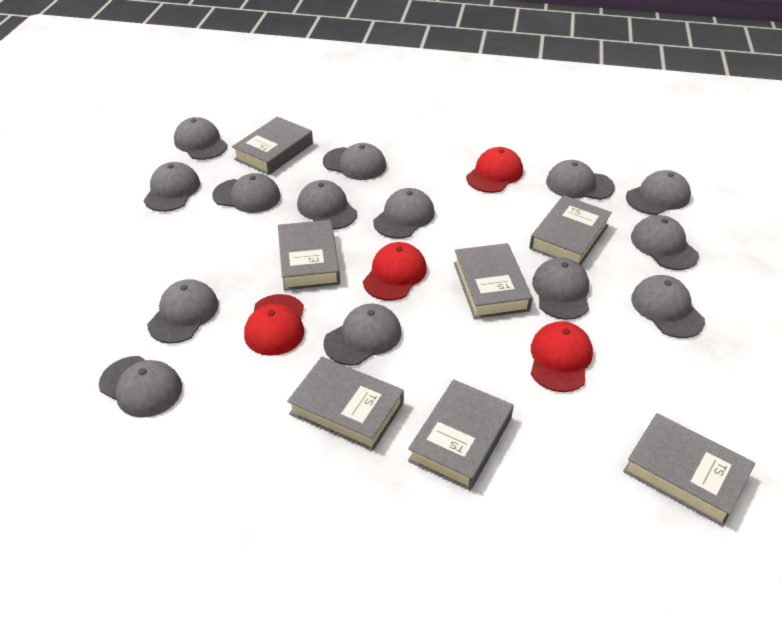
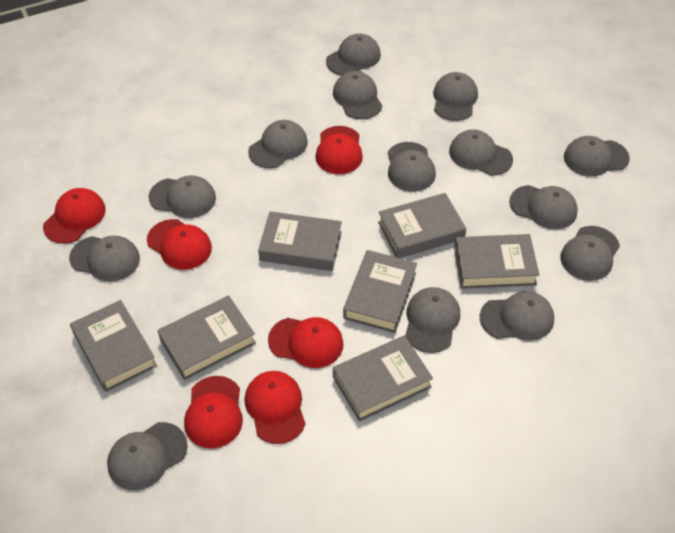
red cap: 4 -> 6

